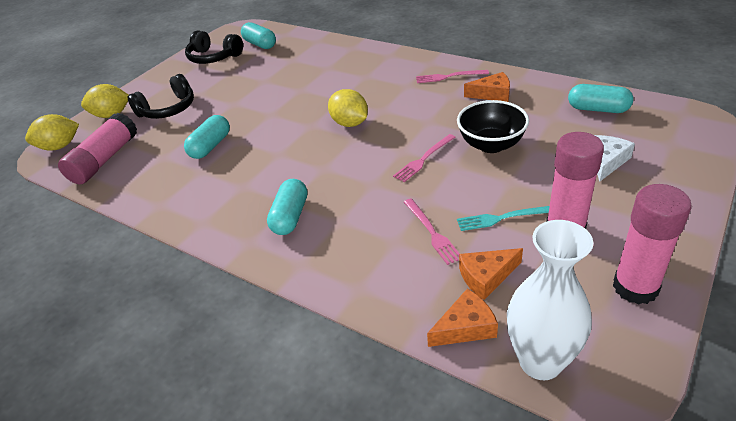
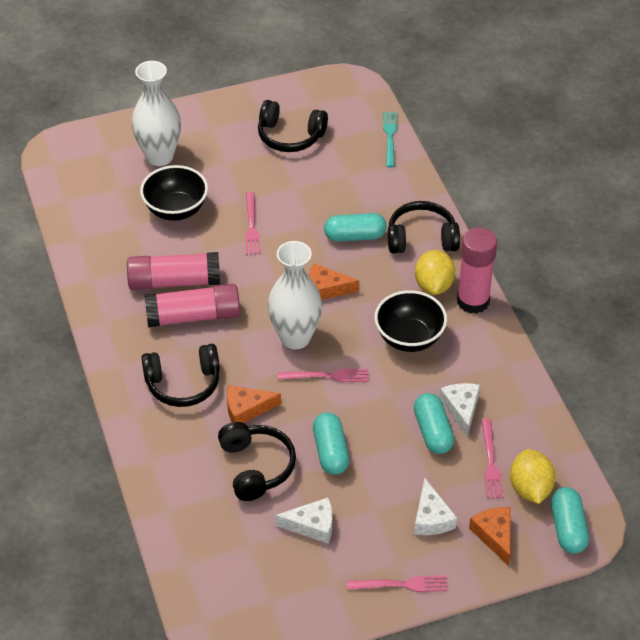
black bowl: 1 -> 2
black headphones: 2 -> 4
pink fork: 3 -> 4
white cheese: 1 -> 3
white vase: 1 -> 2
yellow lemon: 3 -> 2

